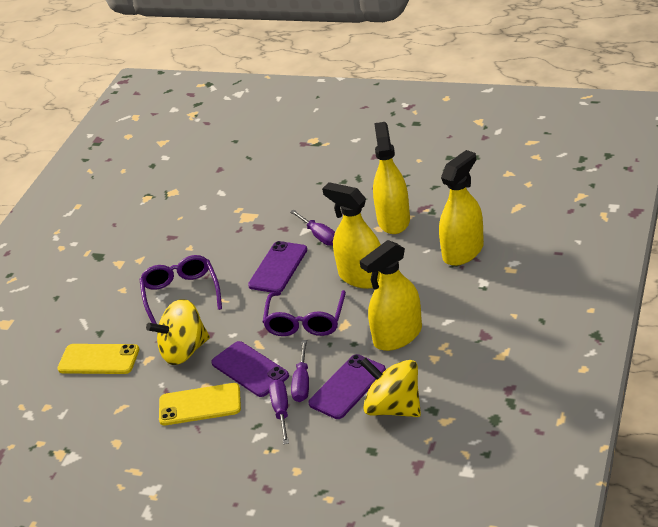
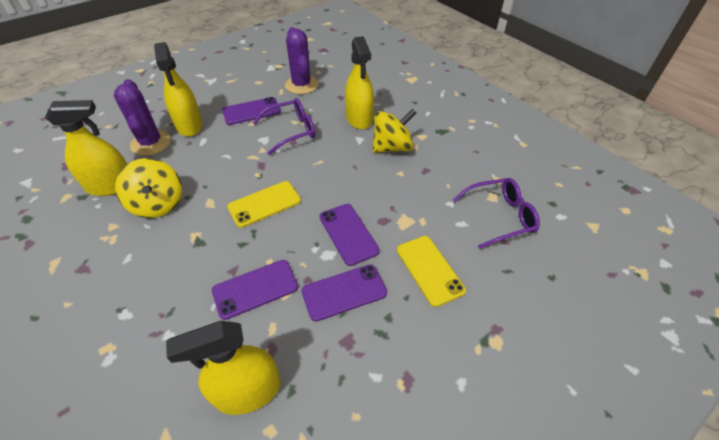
purple cactus: 0 -> 2
purple phone: 3 -> 4
purple screwdriver: 3 -> 0

